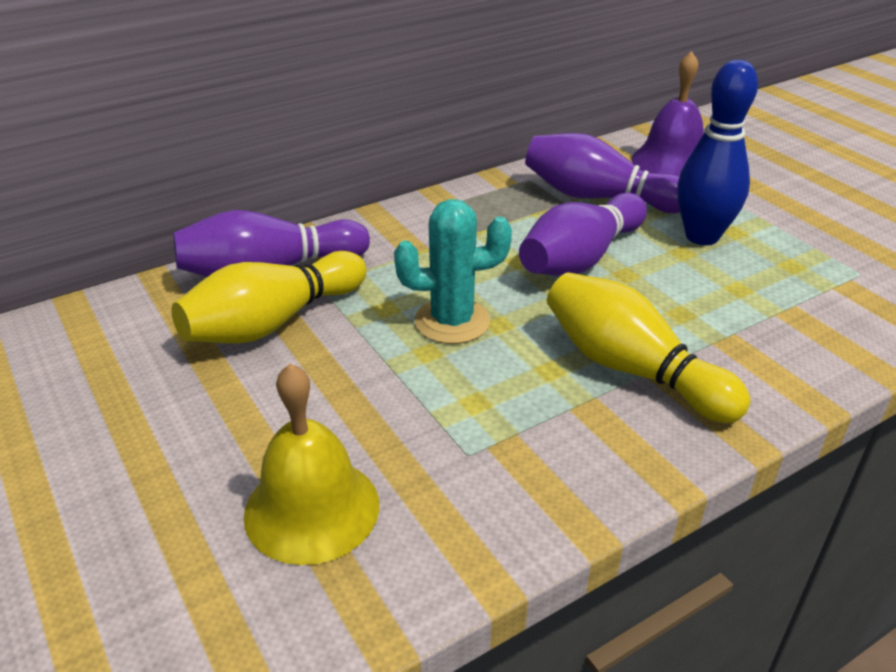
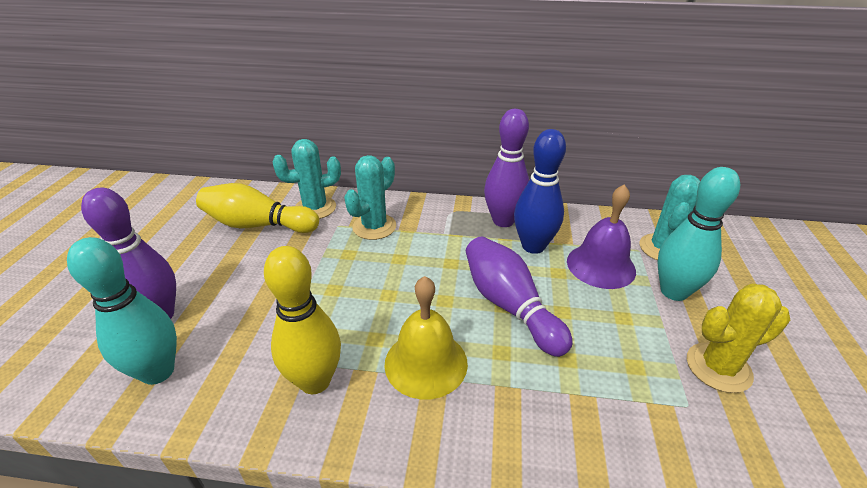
turquoise bowling pin: 0 -> 2
turquoise cactus: 1 -> 3
yellow cactus: 0 -> 1

